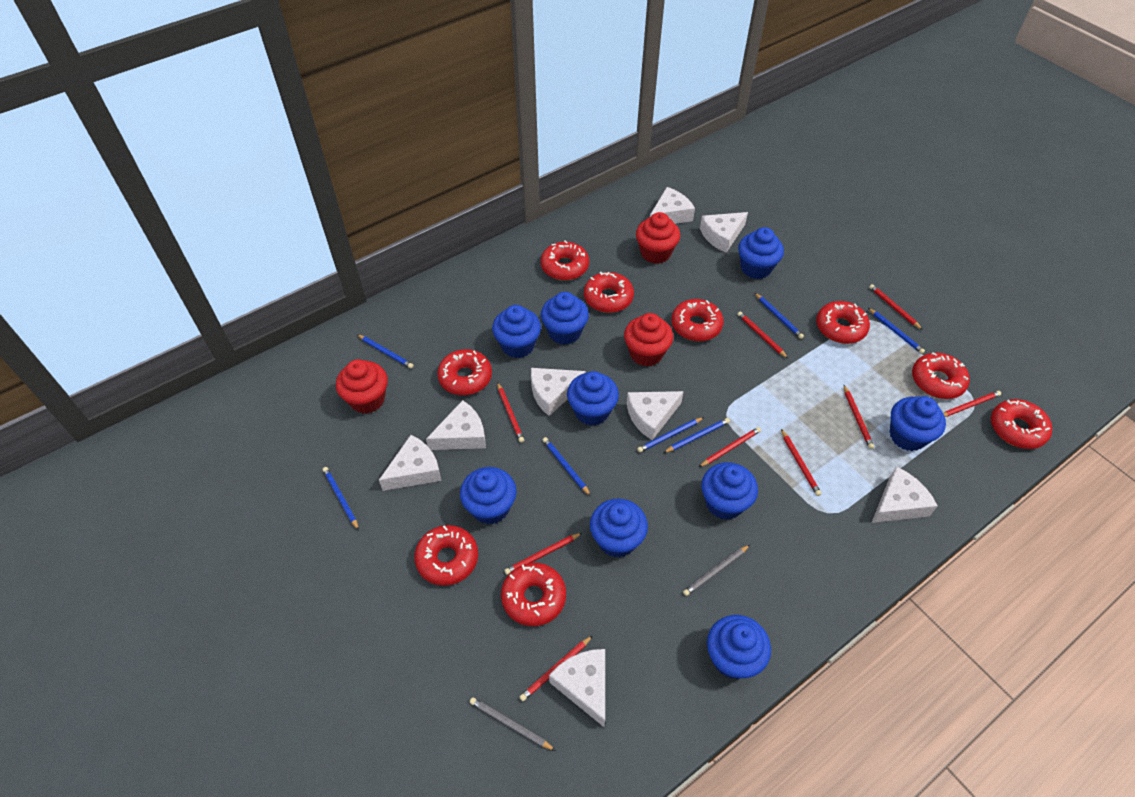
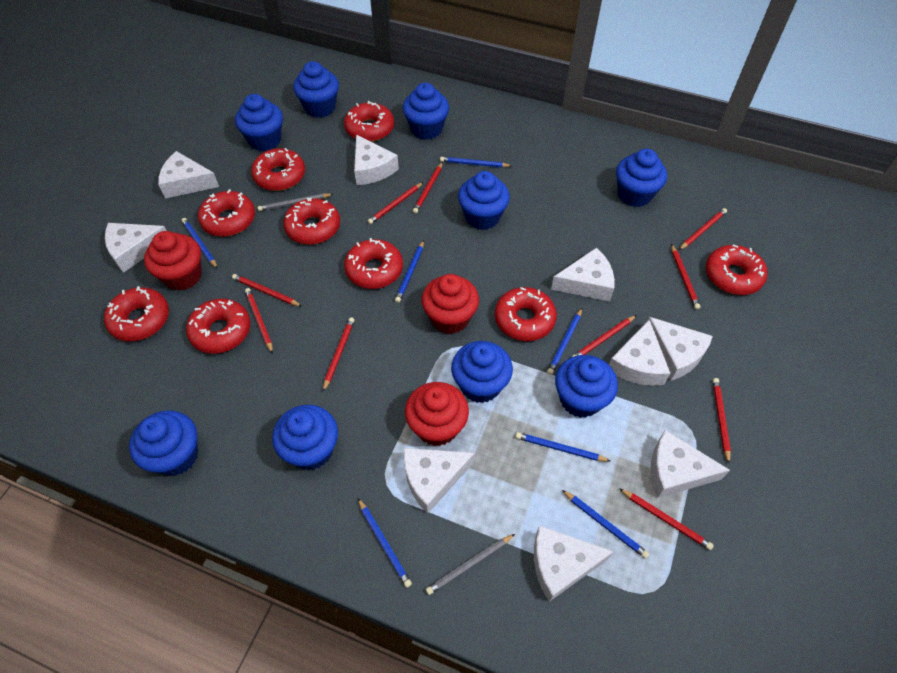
red pencil: 9 -> 10
white cheese: 8 -> 9

